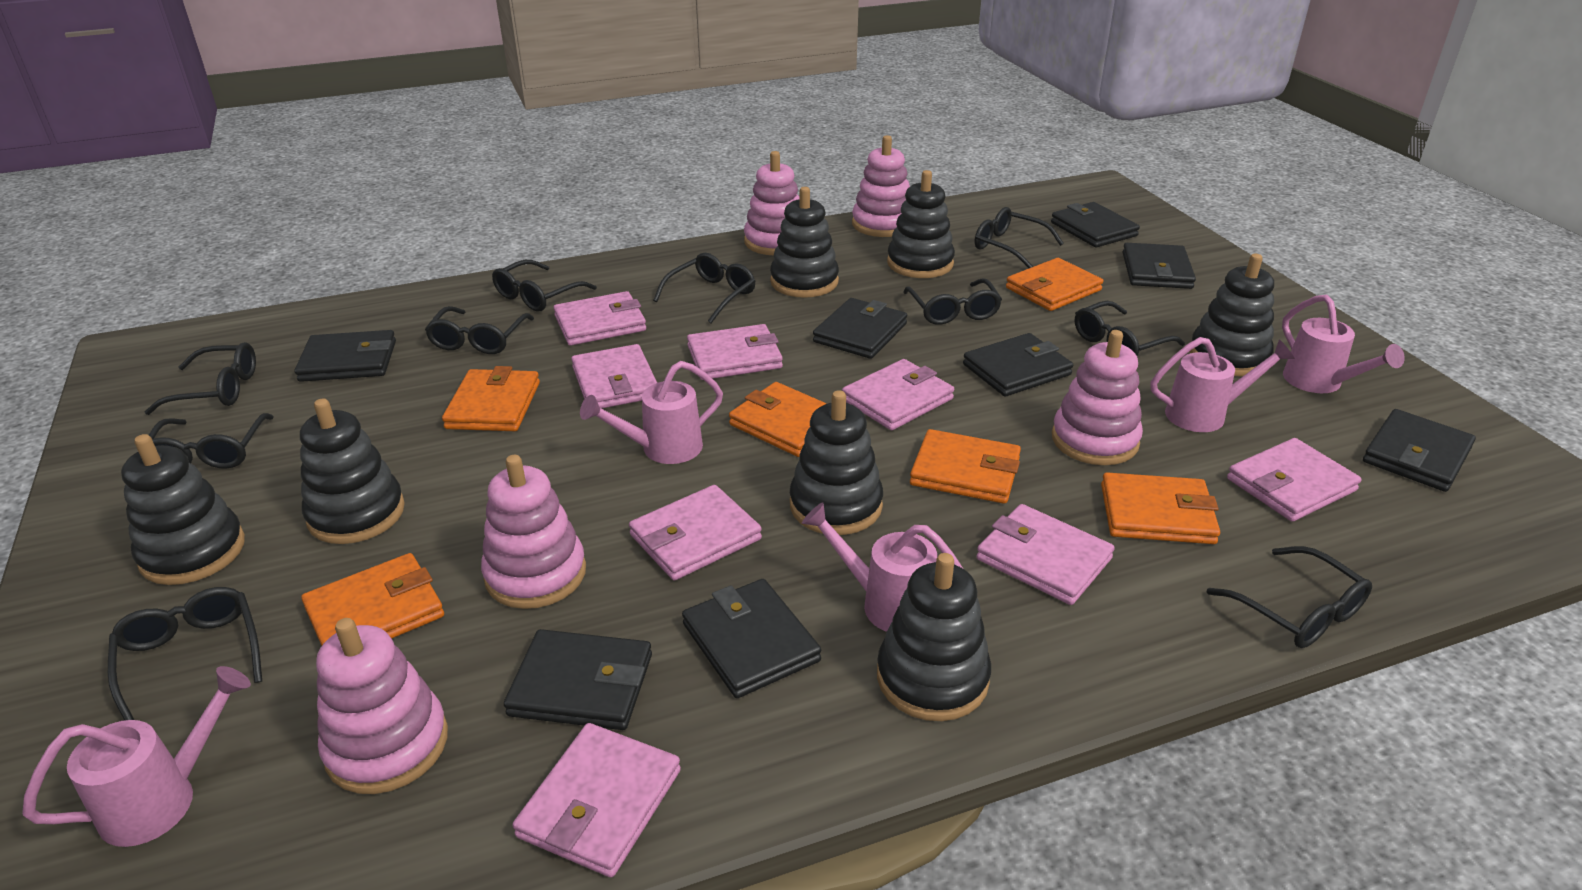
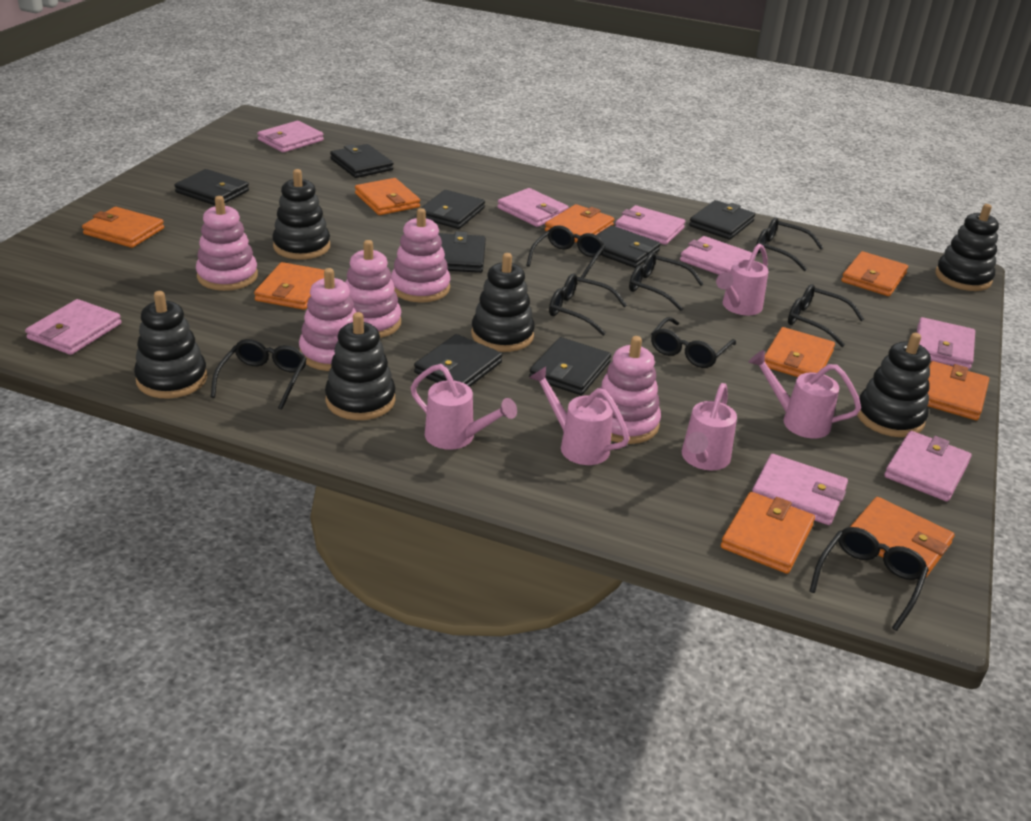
black glasses: 10 -> 8
black stacking toy: 7 -> 6
orange wallet: 6 -> 9

